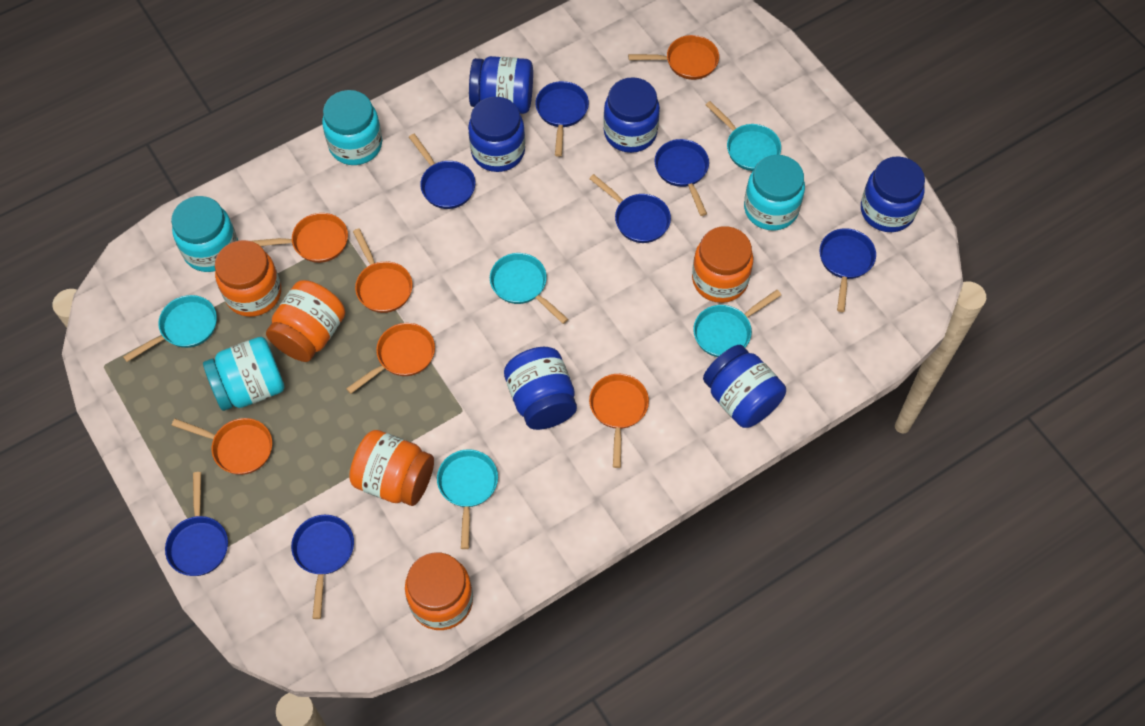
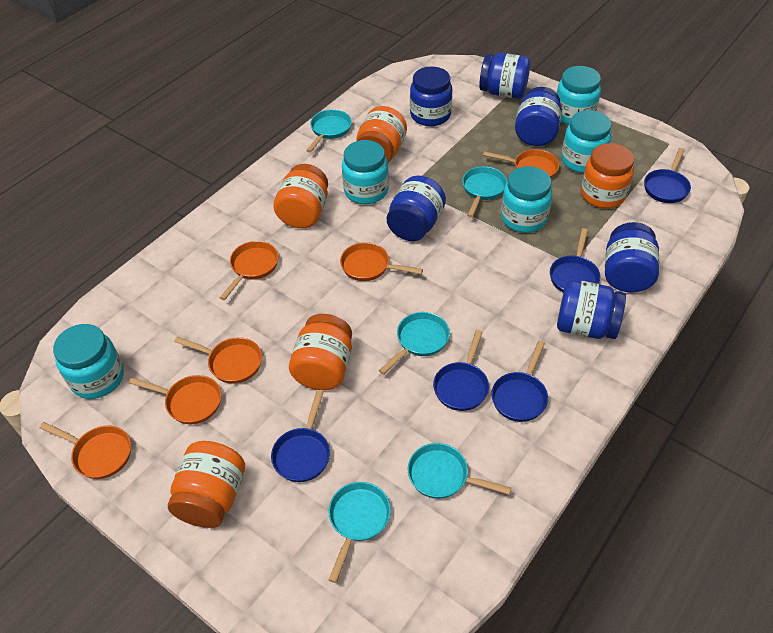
blue pan: 7 -> 5
turquoise jar: 4 -> 5

